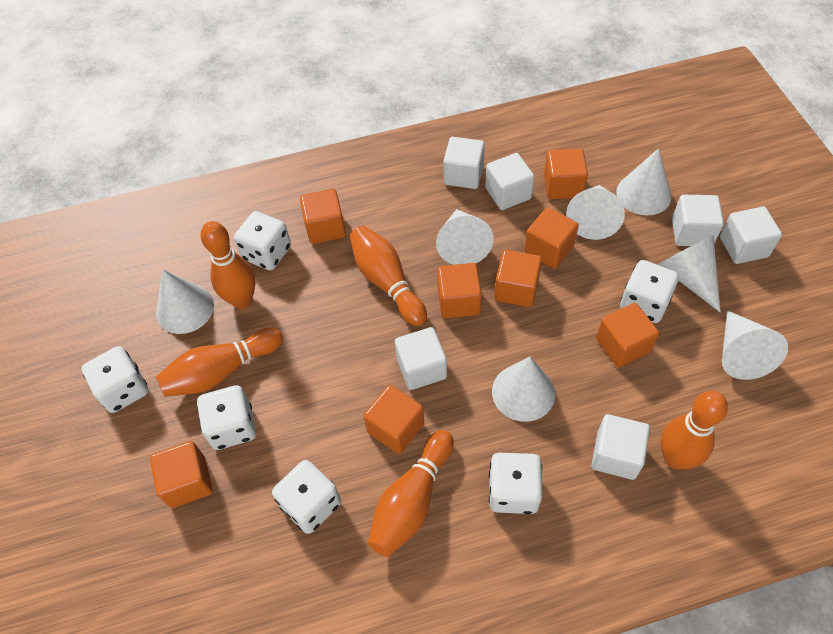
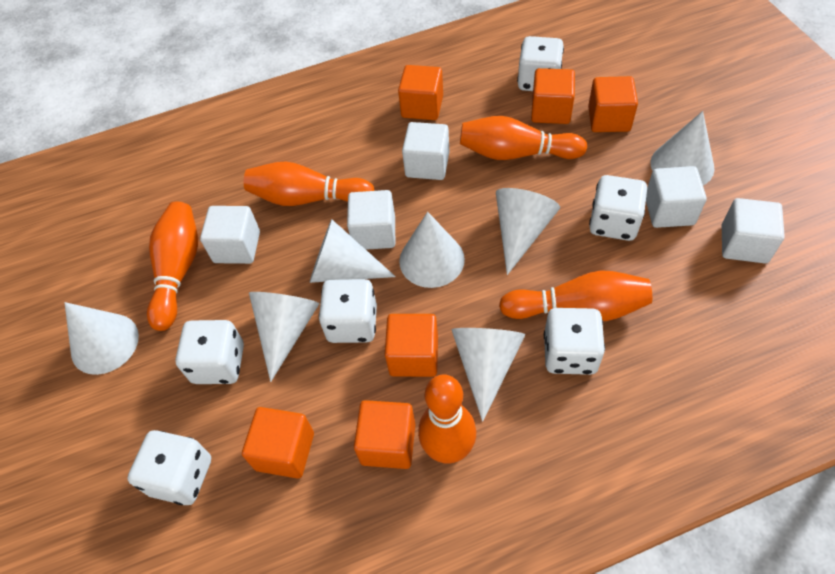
orange cube: 8 -> 6
white cube: 6 -> 5

